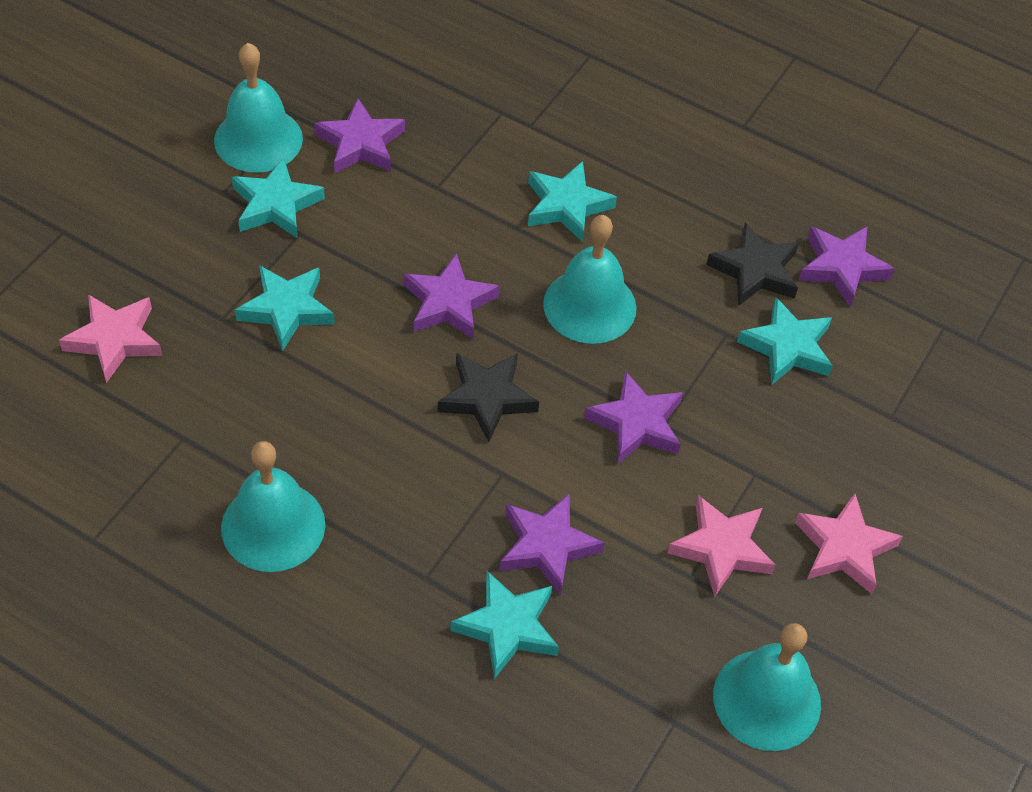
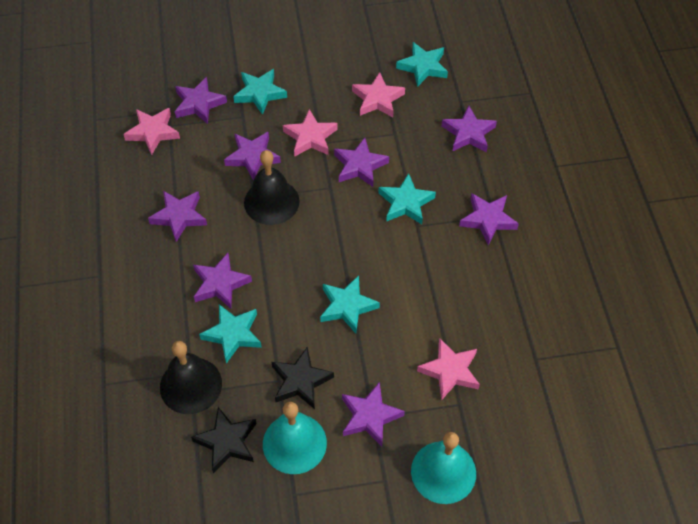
black bell: 0 -> 2
pink star: 3 -> 4
purple star: 5 -> 8
turquoise bell: 4 -> 2

